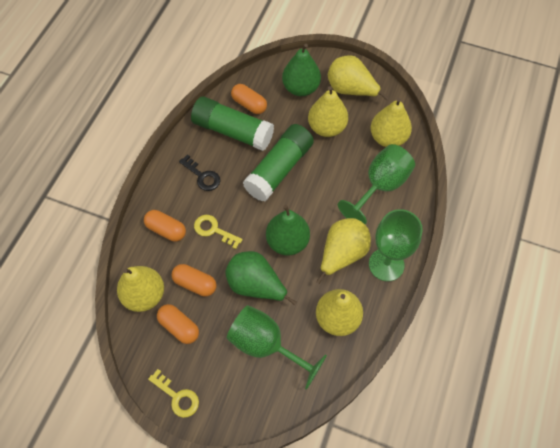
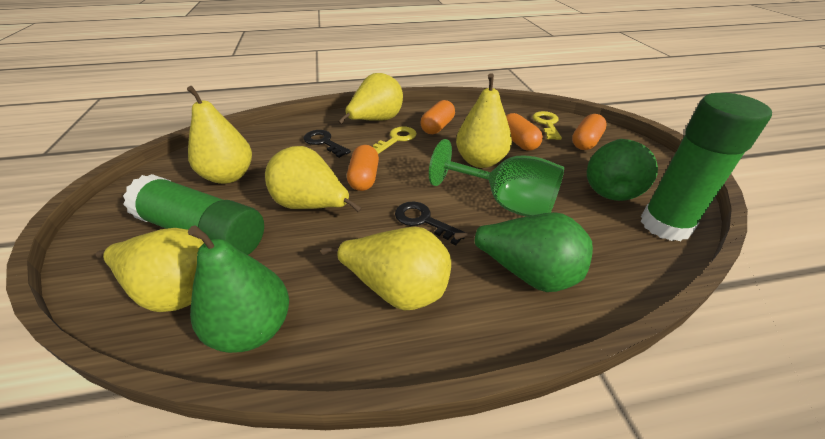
black key: 1 -> 2
green goblet: 3 -> 1

